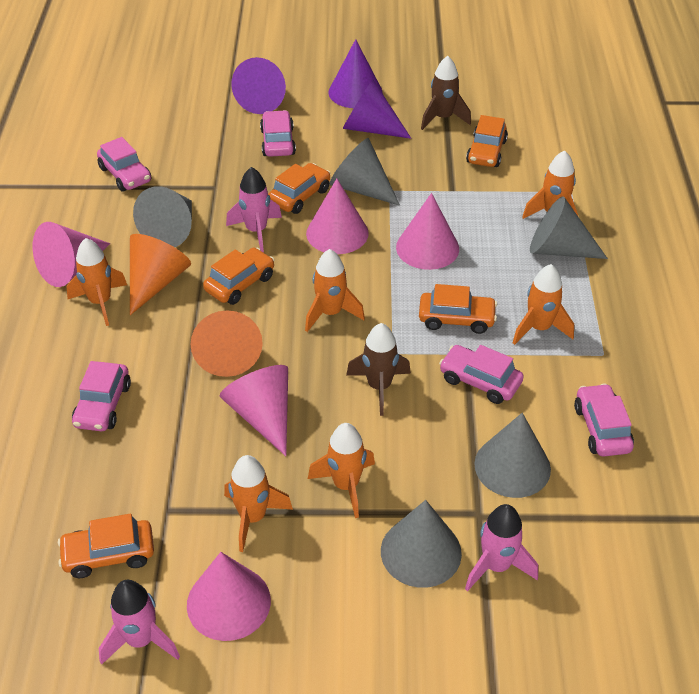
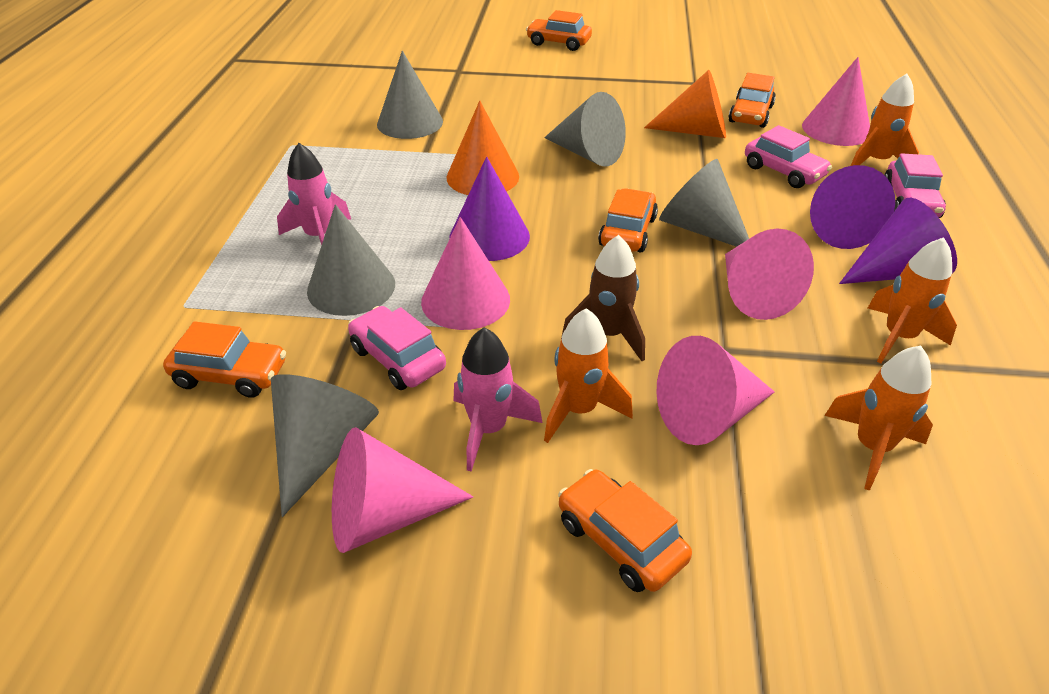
brown rocket: 2 -> 1
orange rocket: 6 -> 4
pink car: 5 -> 3
pink rocket: 3 -> 2

